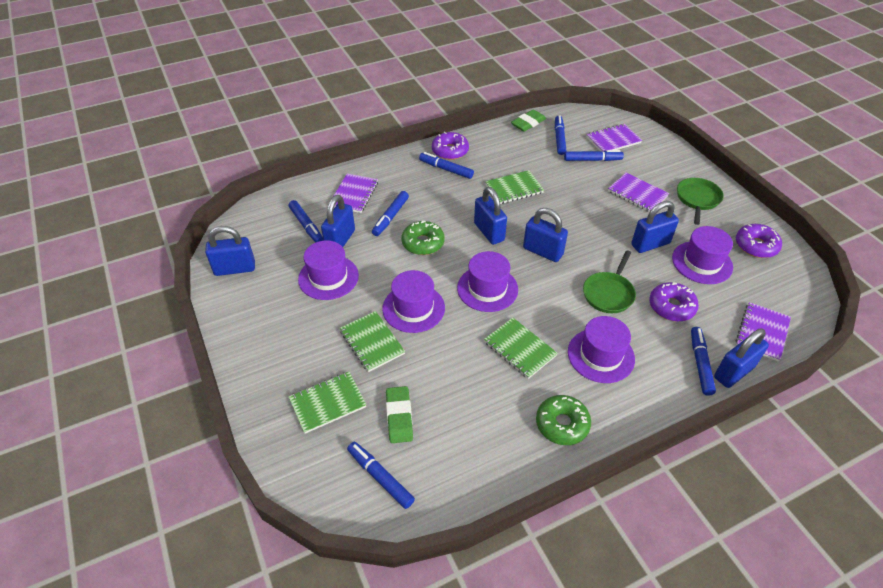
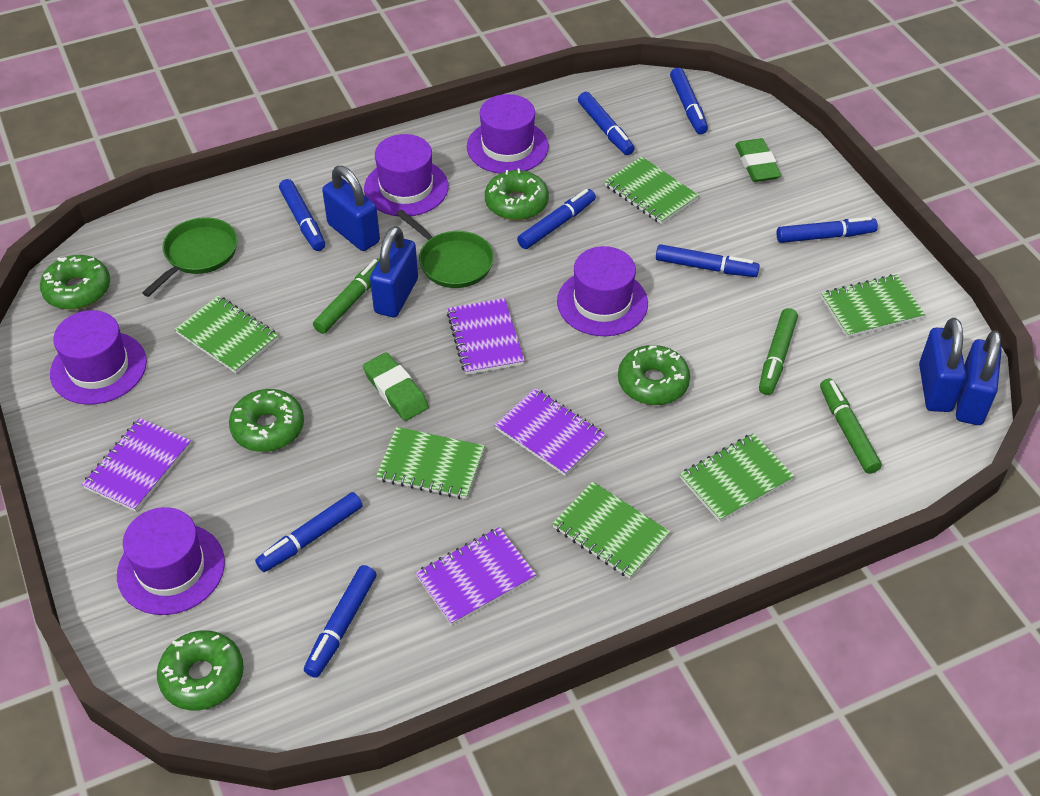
blue marker: 7 -> 8
blue padlock: 6 -> 4
green donut: 2 -> 5
green marker: 0 -> 3
green notebook: 4 -> 6
purple donut: 3 -> 0

